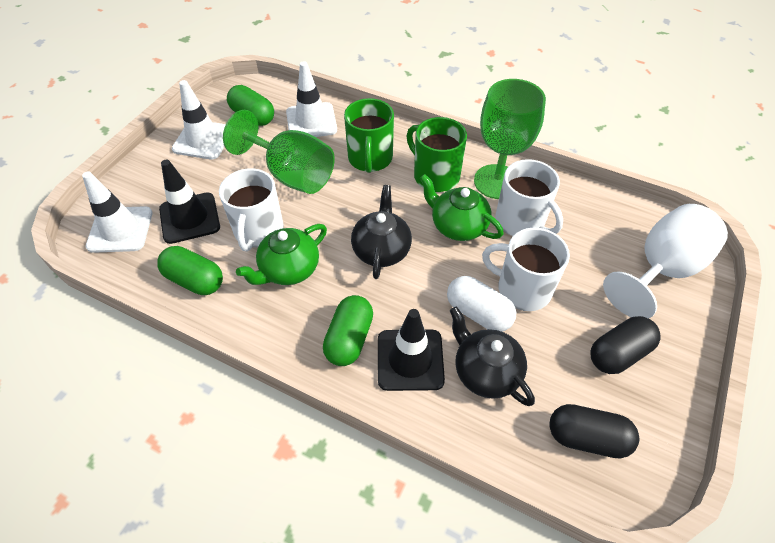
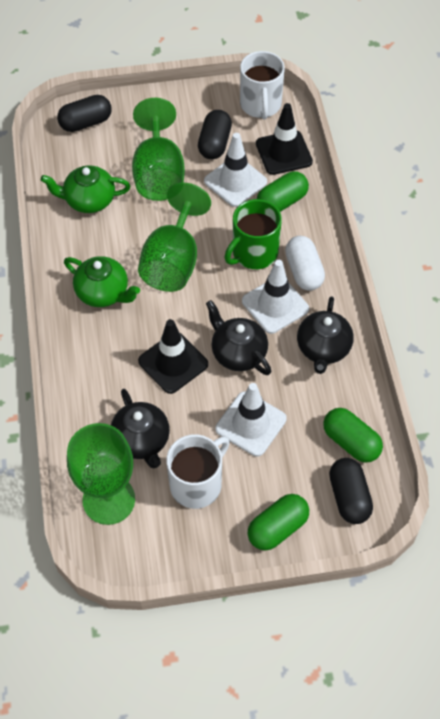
black capsule: 2 -> 3
black teapot: 2 -> 3
green goblet: 2 -> 3
green mug: 2 -> 1
white goblet: 1 -> 0
white mug: 3 -> 2

